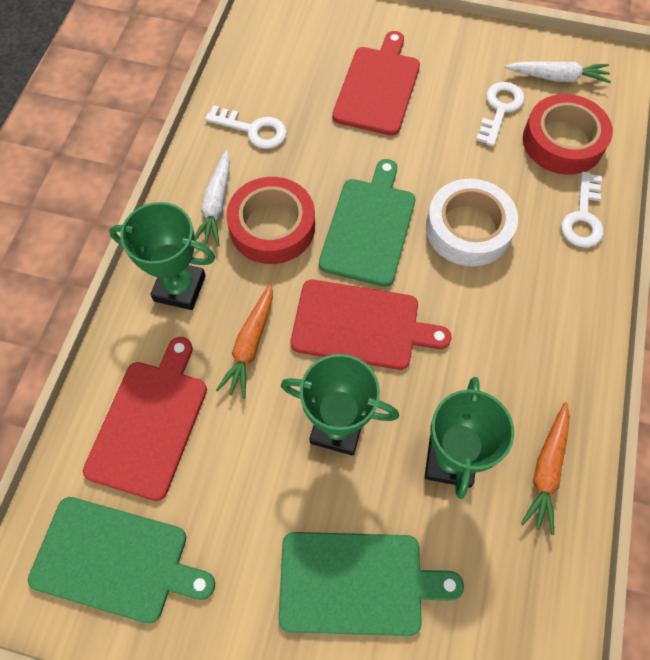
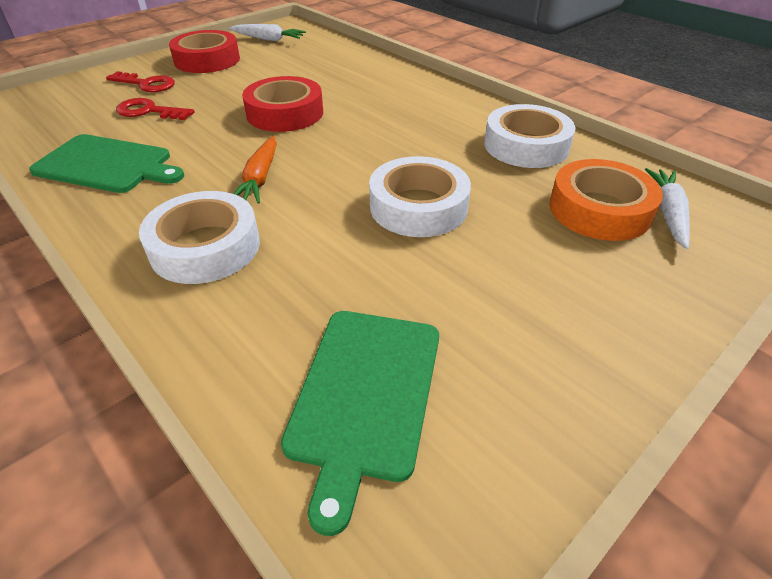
green cutting board: 3 -> 2
green trophy: 3 -> 0
orange carrot: 2 -> 1
orange tape: 0 -> 1
red cutting board: 3 -> 0
red key: 0 -> 2
white key: 3 -> 0
white tape: 1 -> 3

